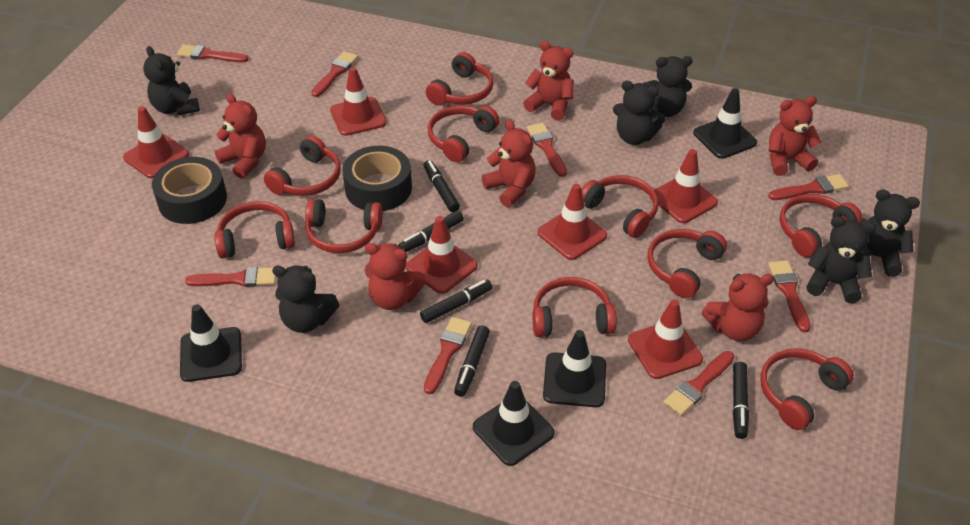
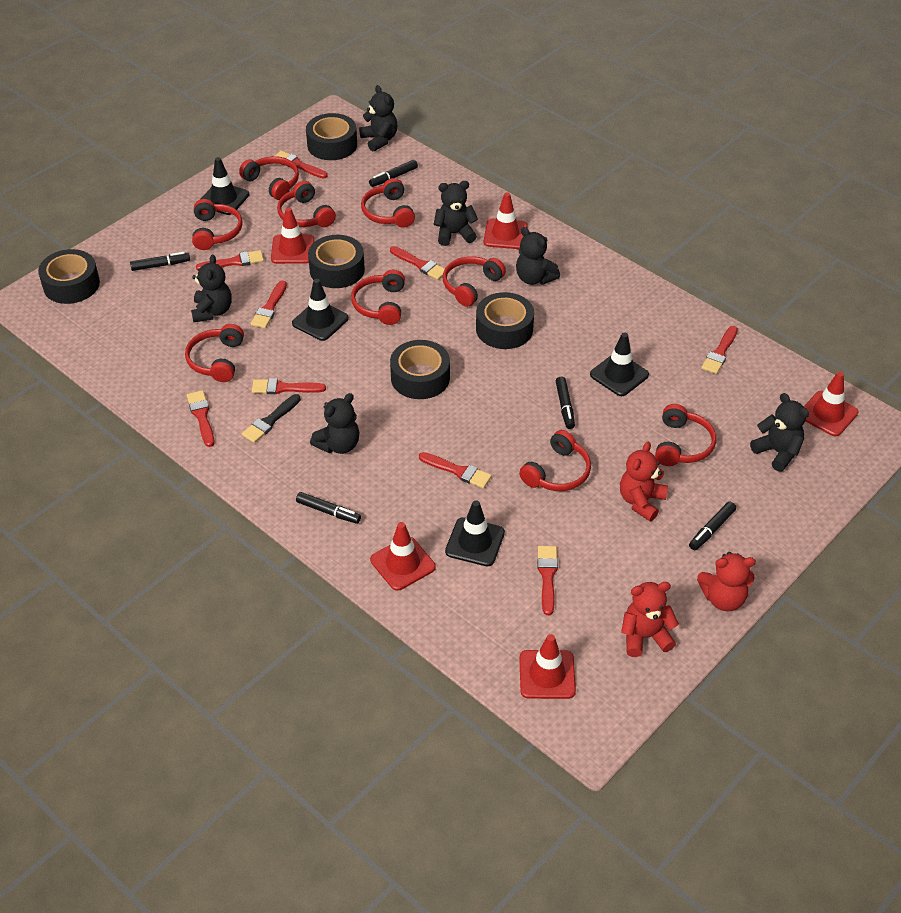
black brush: 0 -> 1
black tape: 2 -> 5
red brush: 8 -> 9
red headphones: 10 -> 9
red teddy bear: 6 -> 3
red traffic cone: 6 -> 5

